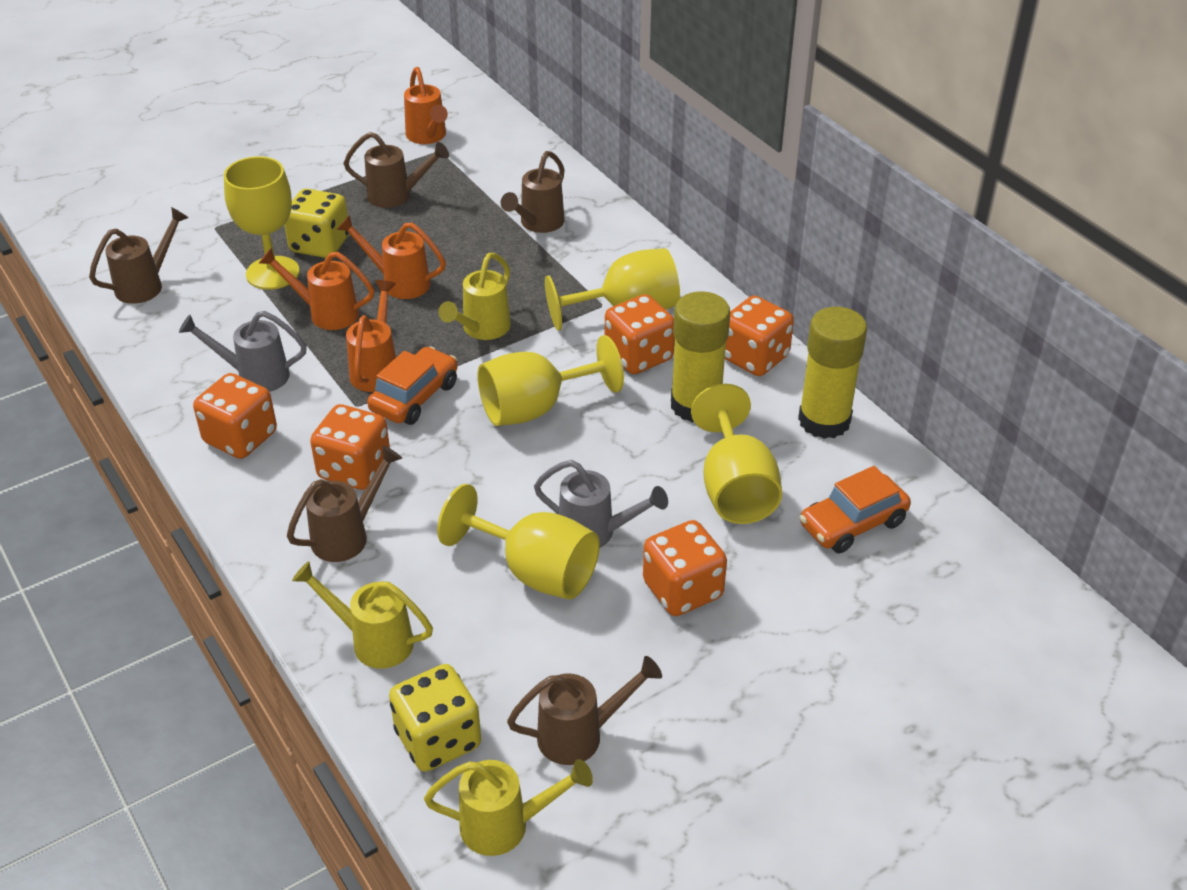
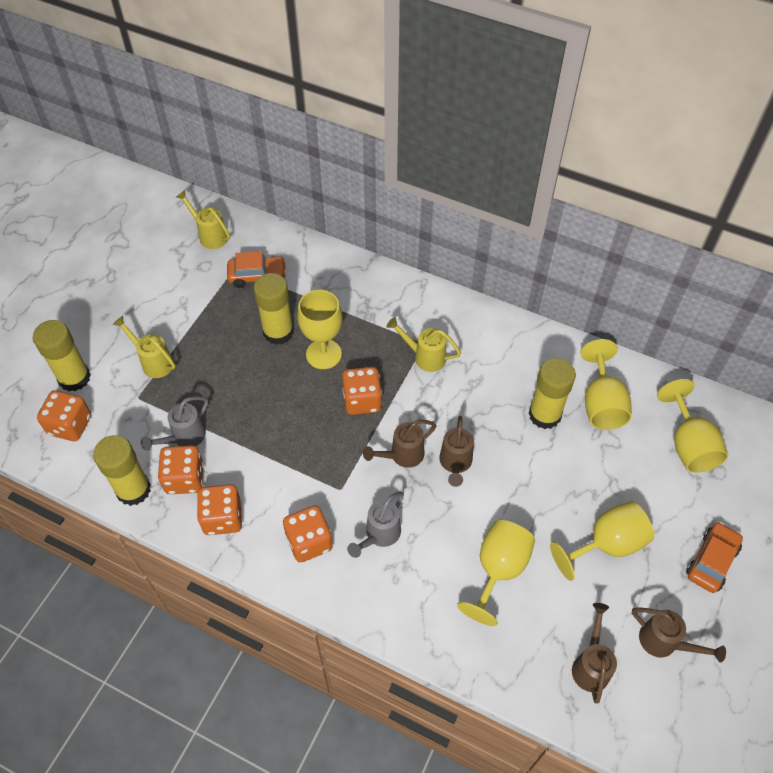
brown watering can: 5 -> 4
orange watering can: 4 -> 0
yellow dice: 2 -> 0
yellow glue stick: 2 -> 4

